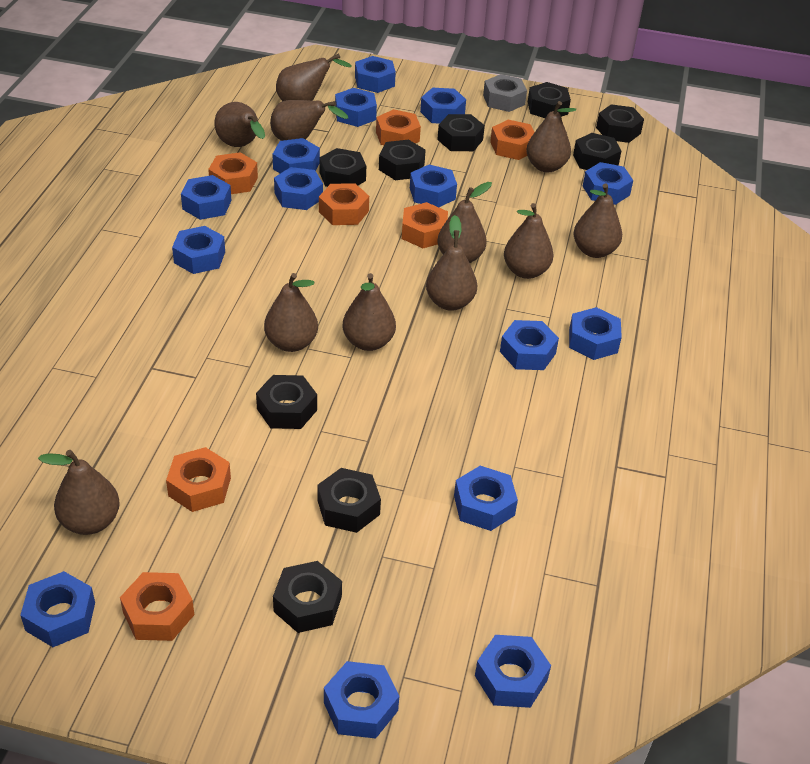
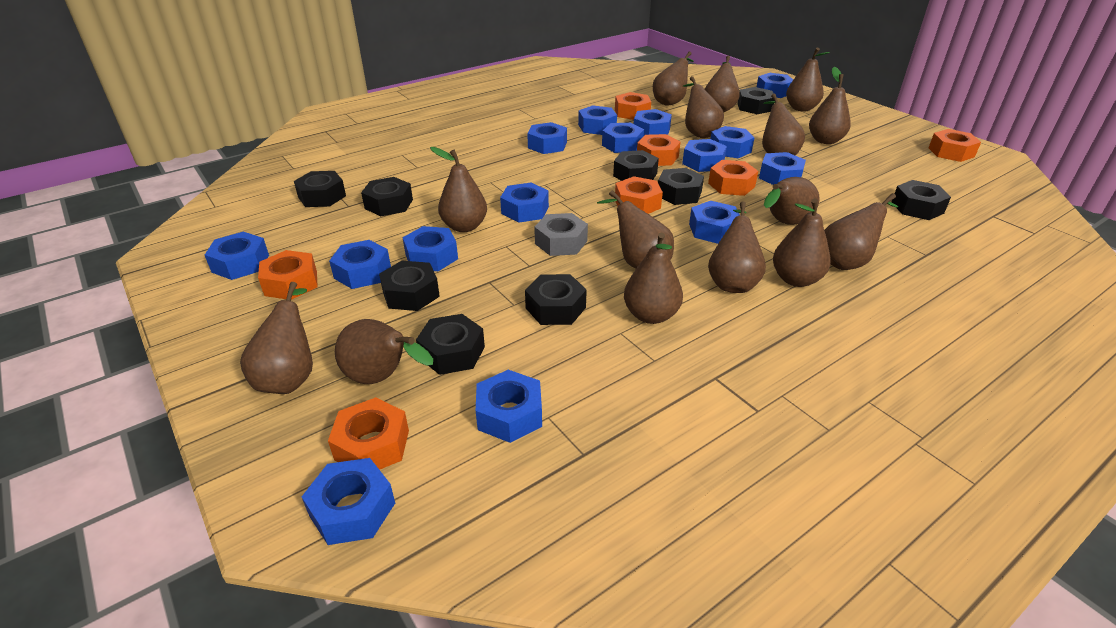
brown pear: 11 -> 15

